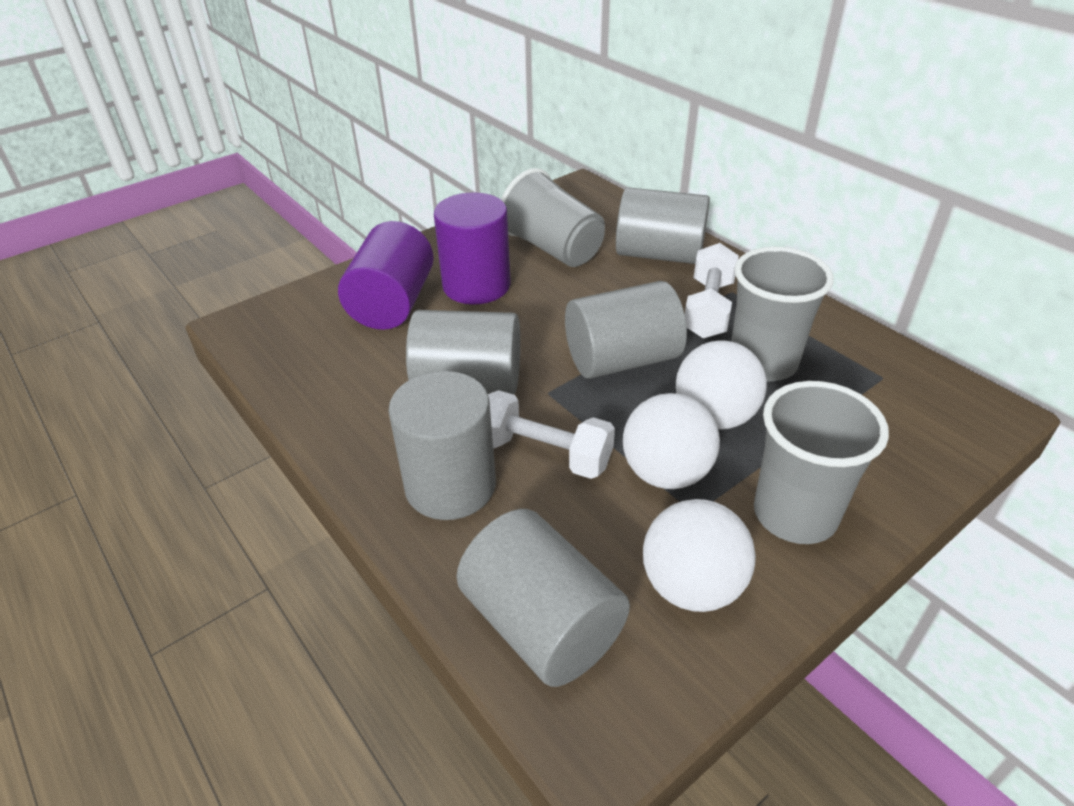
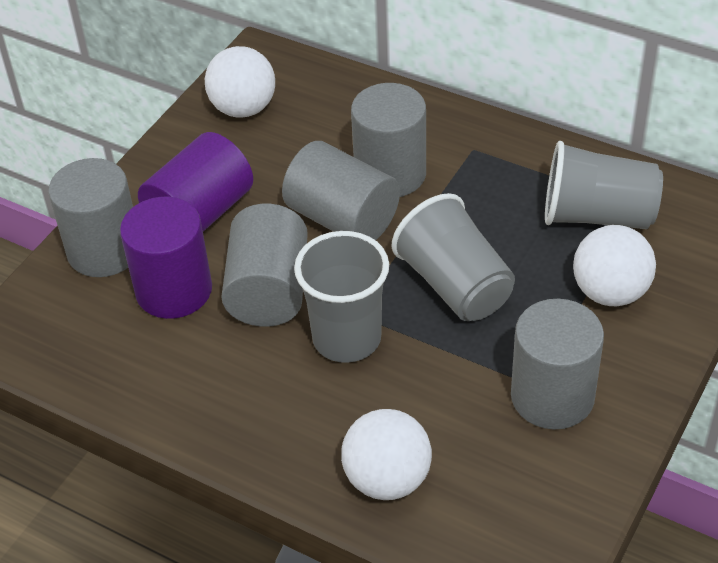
white dumbbell: 2 -> 0

